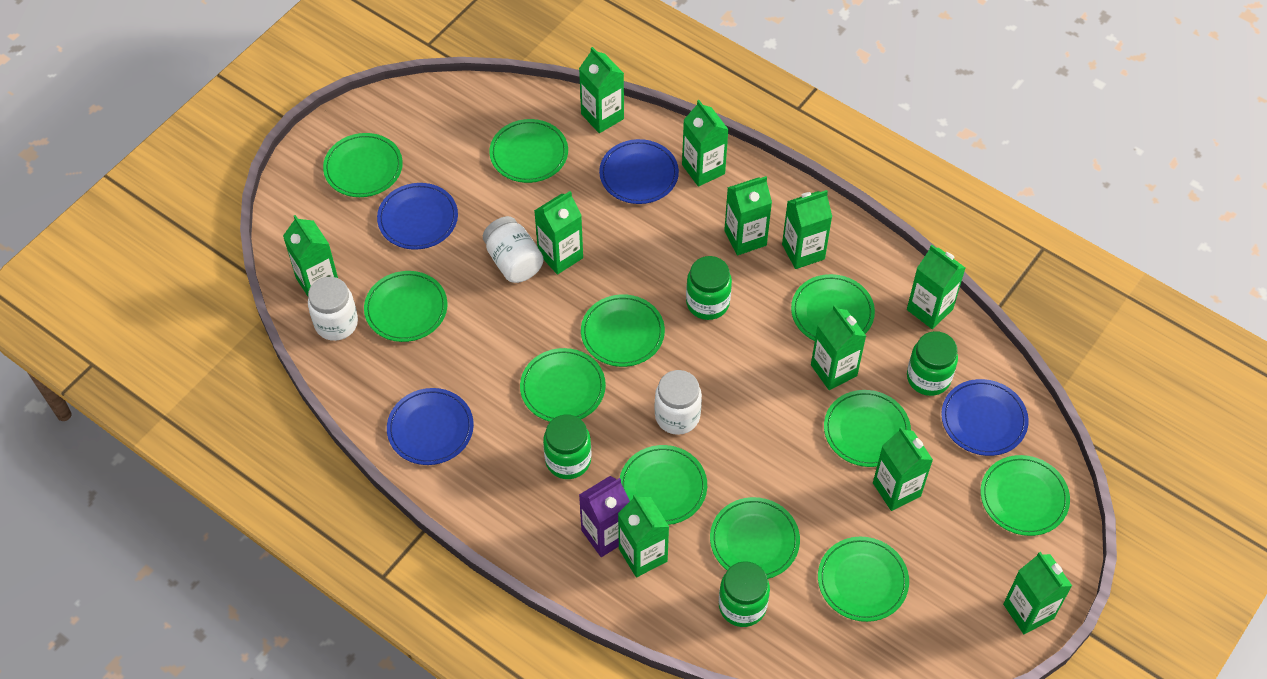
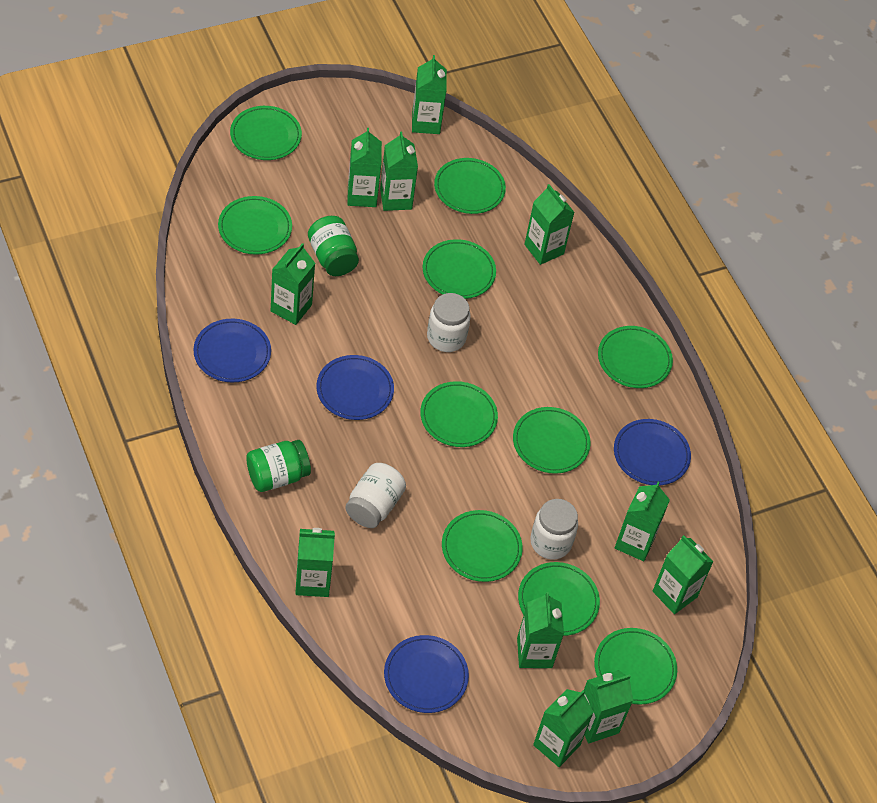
green jar: 4 -> 2
green plate: 11 -> 10
purple carton: 1 -> 0

